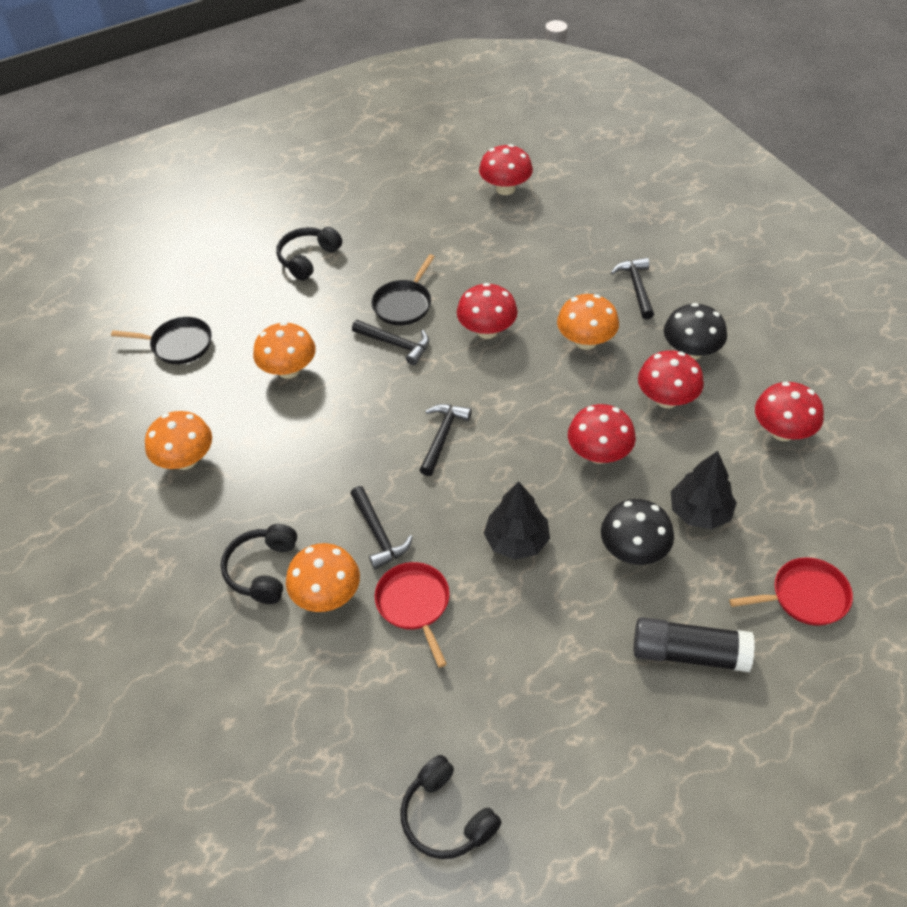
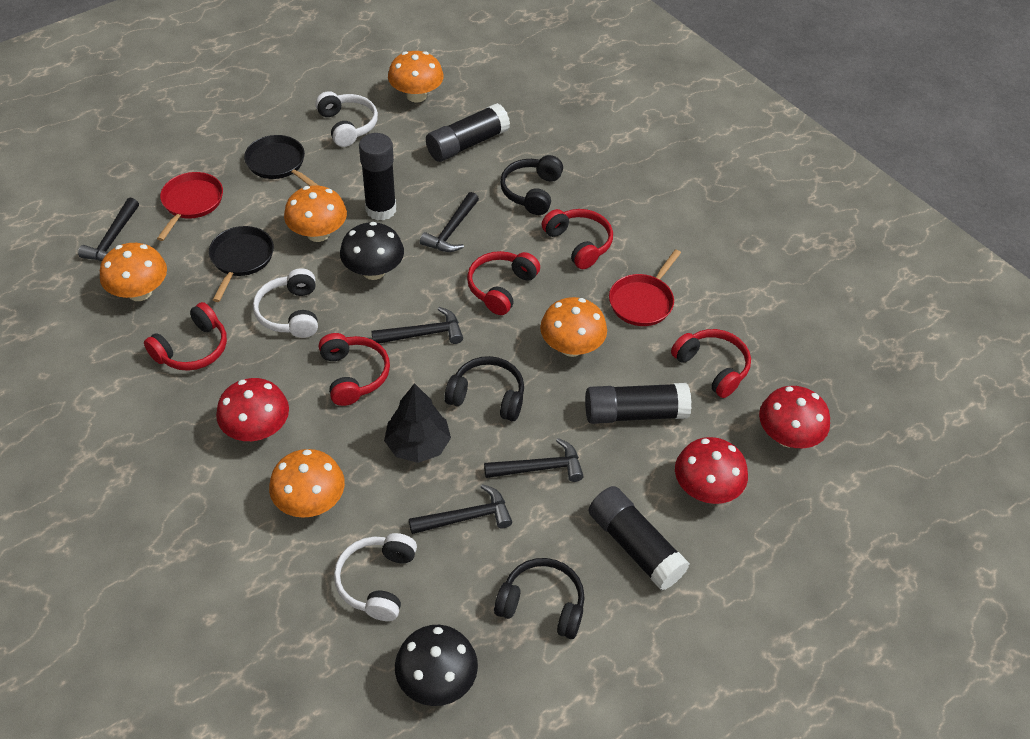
black glue stick: 1 -> 4
black hammer: 4 -> 5
black tree: 2 -> 1
orange mushroom: 4 -> 5
red headphones: 0 -> 5
red mushroom: 5 -> 3
white headphones: 0 -> 3

